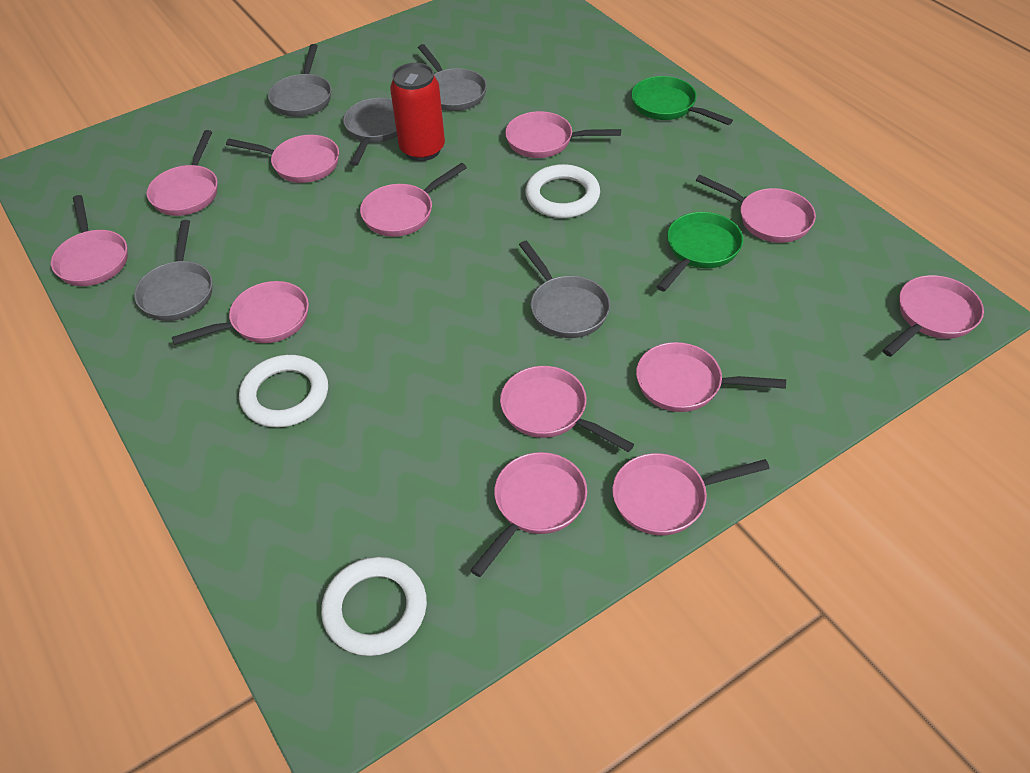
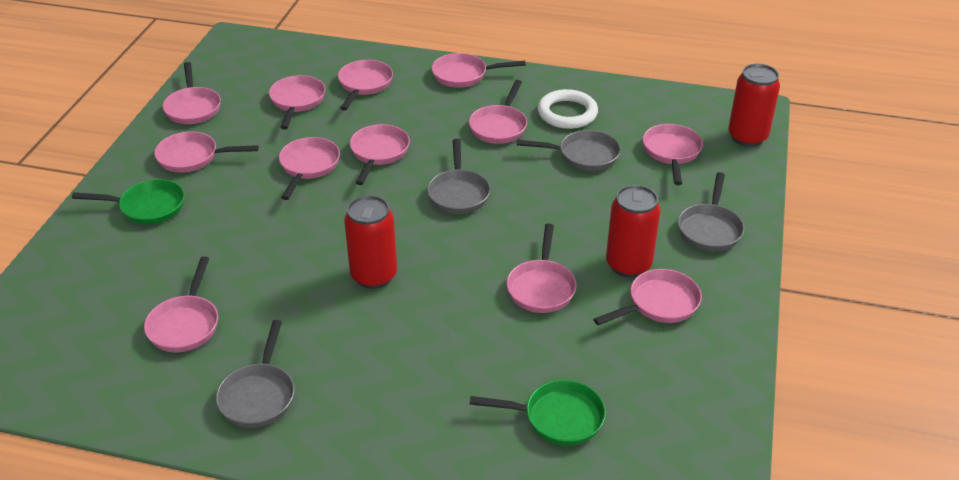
grey pan: 5 -> 4
red can: 1 -> 3
white ring: 3 -> 1

